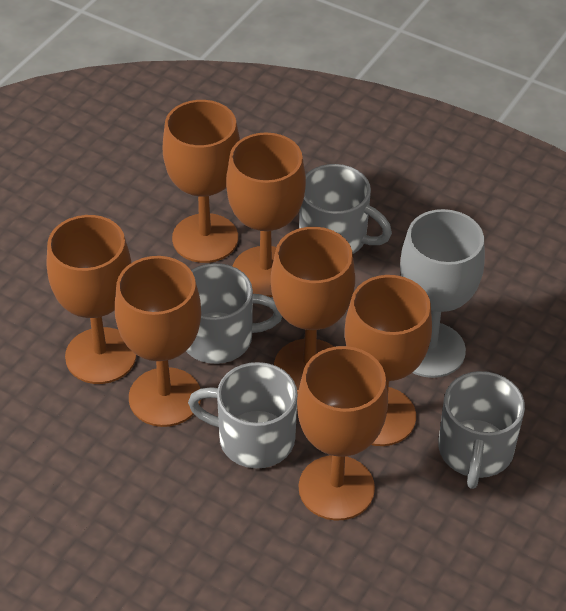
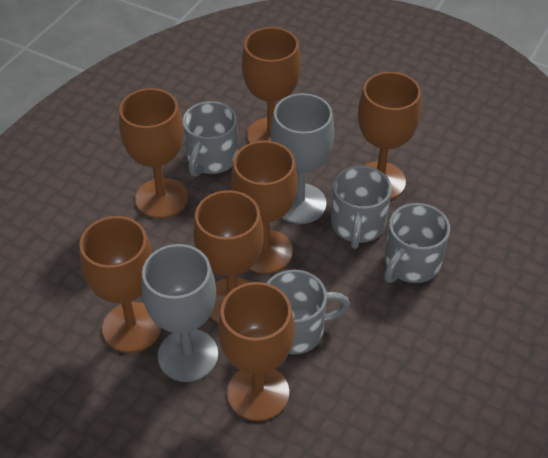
grey goblet: 1 -> 2

